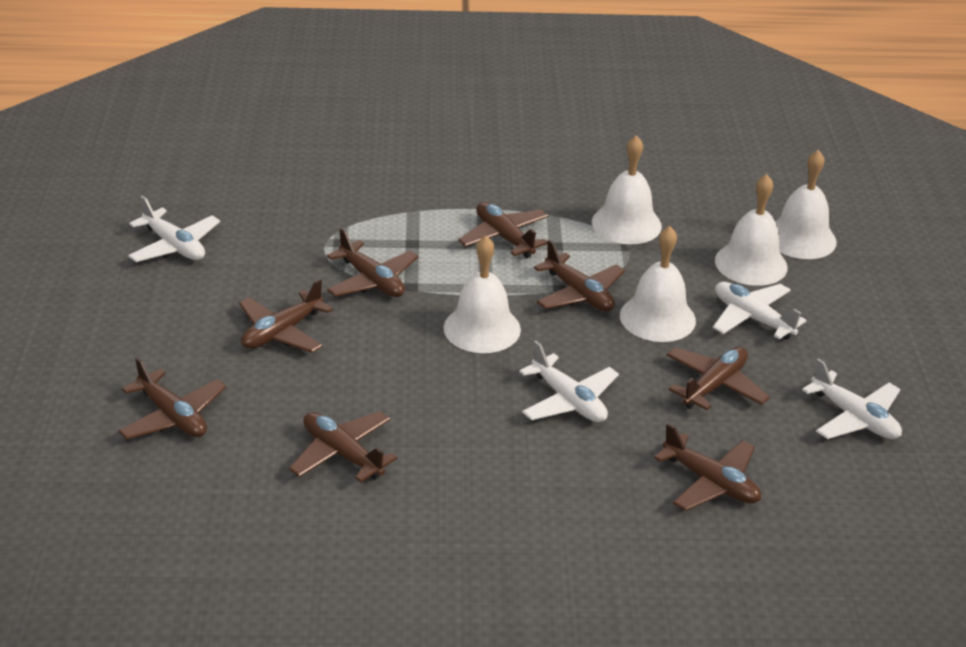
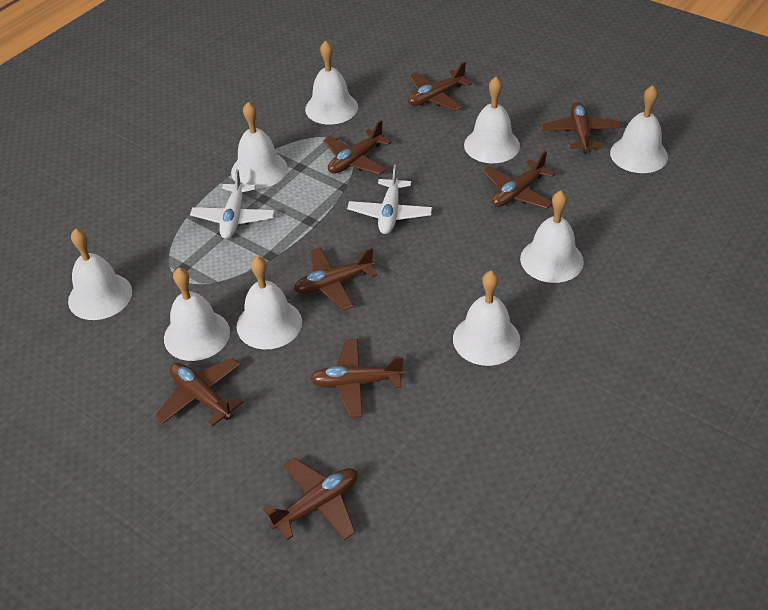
white bell: 5 -> 9
white plane: 4 -> 2

